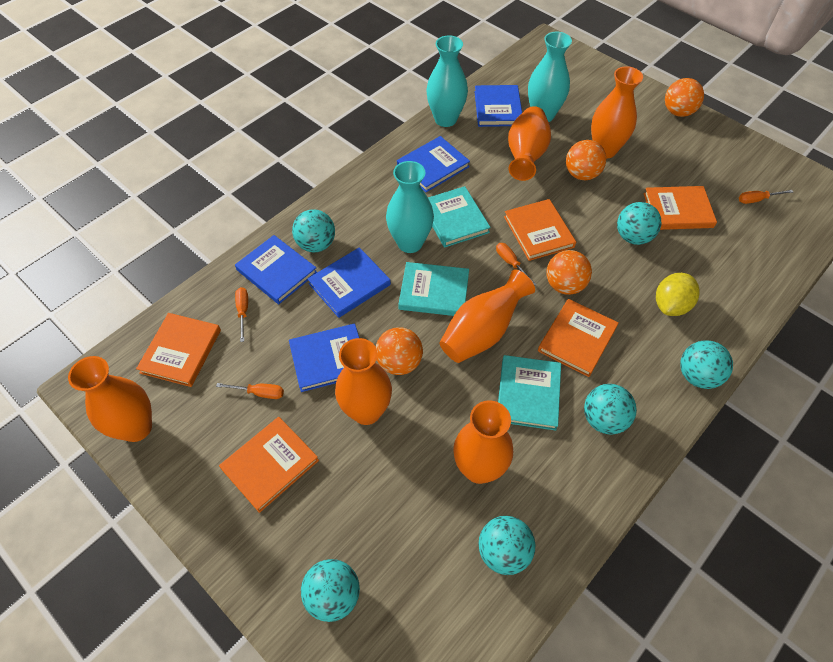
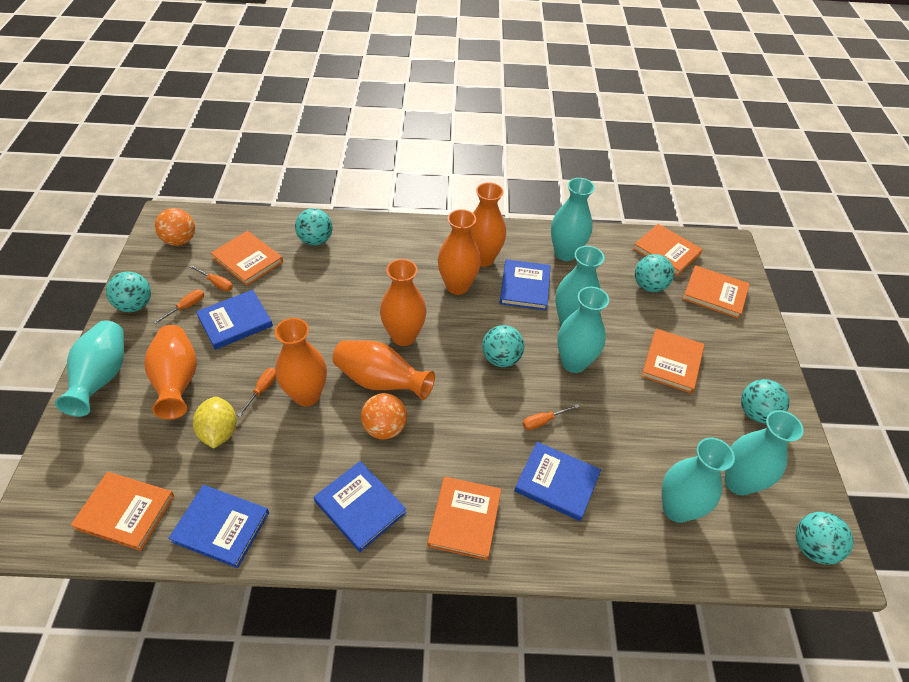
orange ball: 4 -> 2
orange book: 5 -> 6
turquoise book: 3 -> 0
turquoise vase: 3 -> 6

